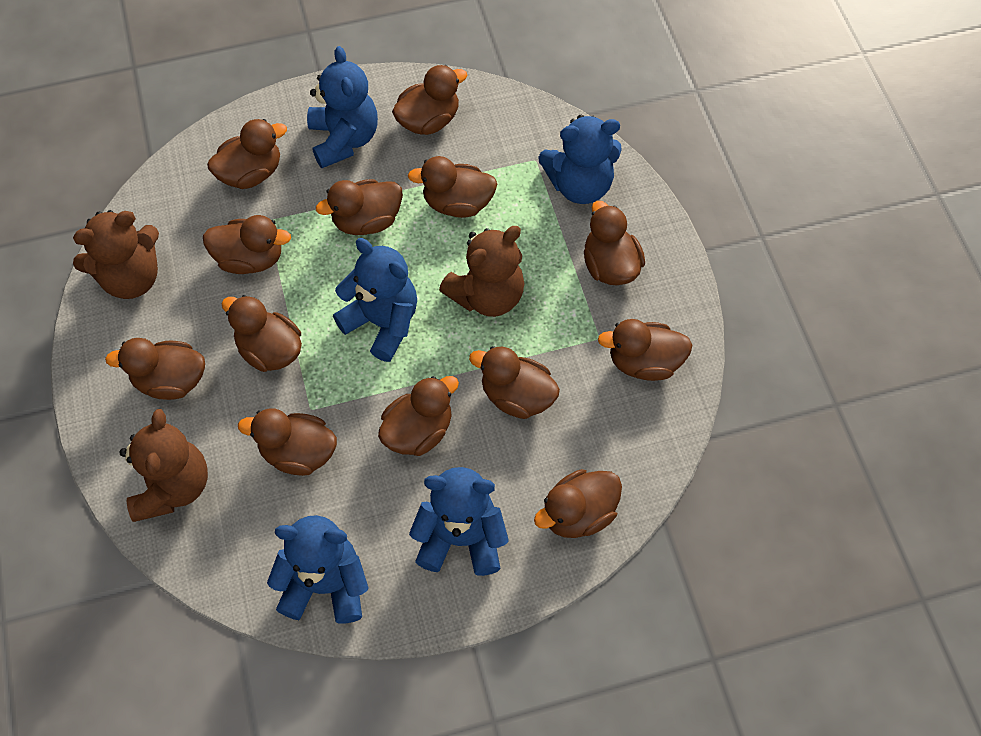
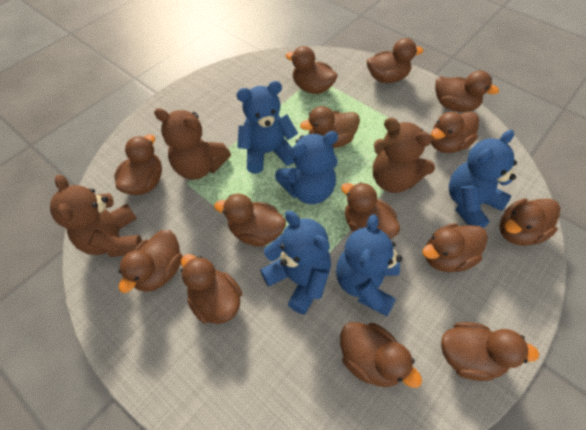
brown duck: 13 -> 14

